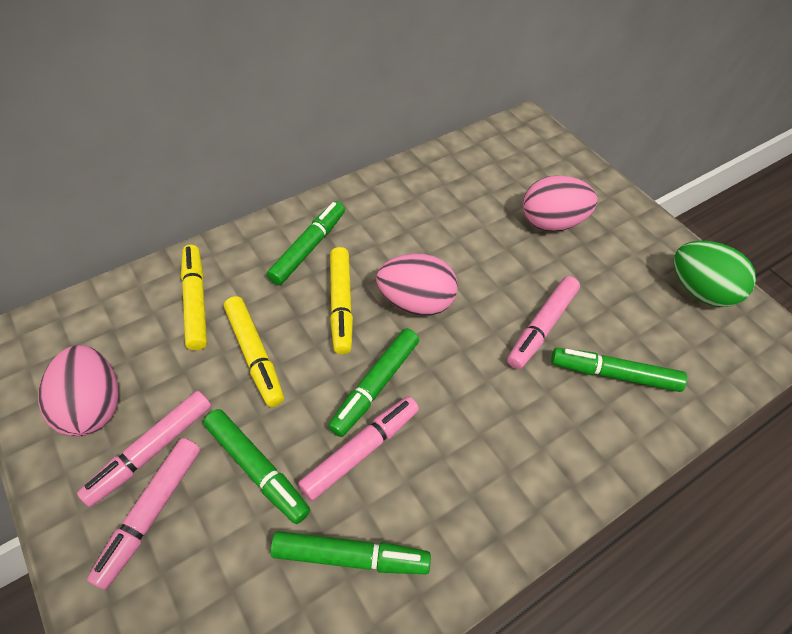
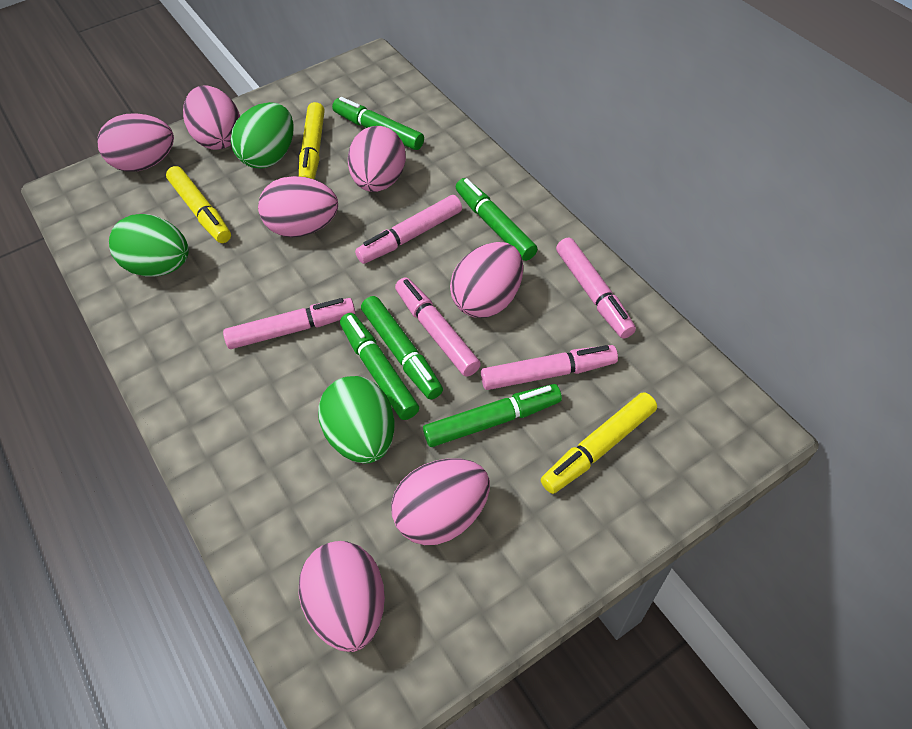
green egg: 1 -> 3
pink egg: 3 -> 7
pink marker: 4 -> 5

